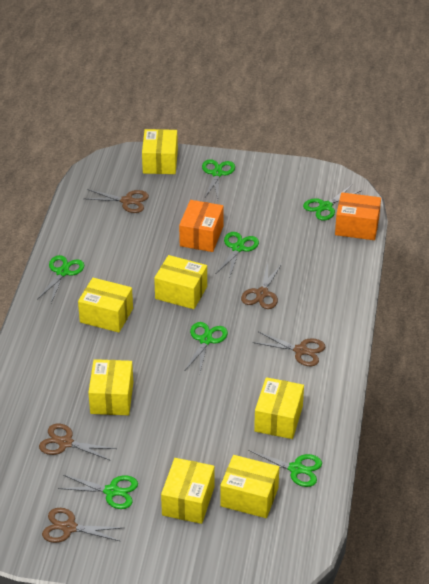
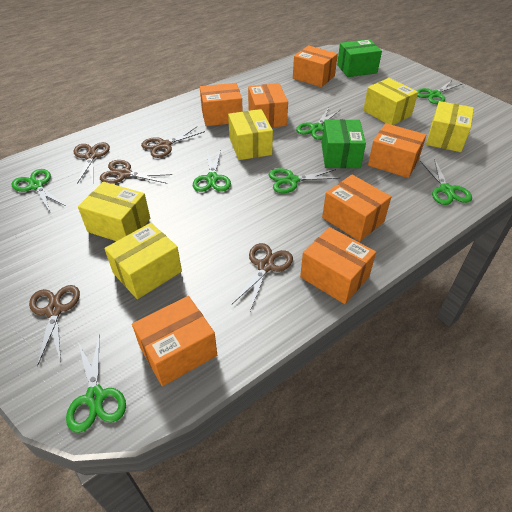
green box: 0 -> 2
orange box: 2 -> 7
yellow box: 7 -> 5

